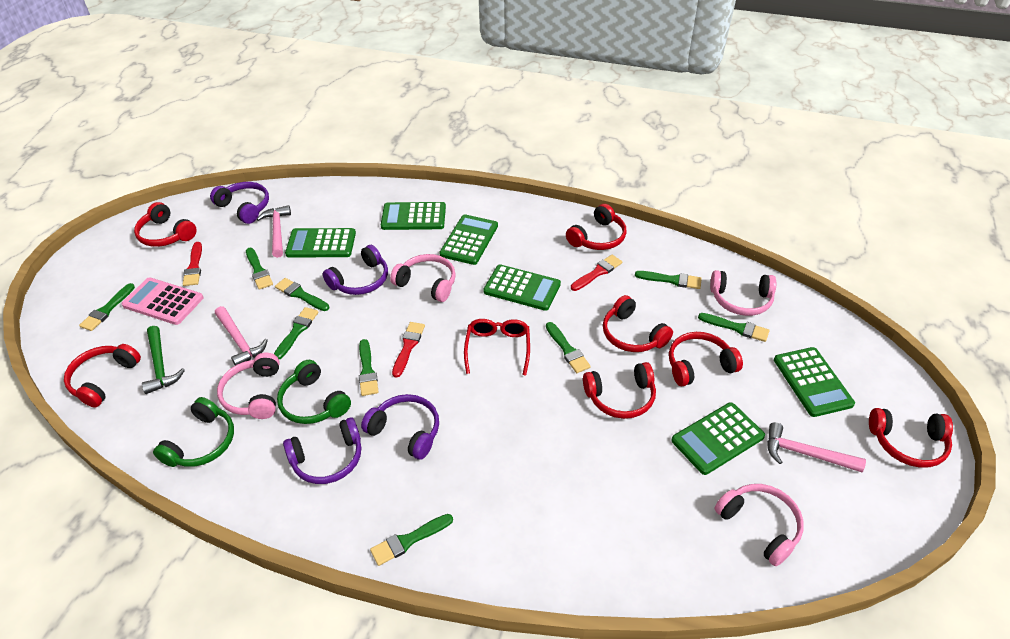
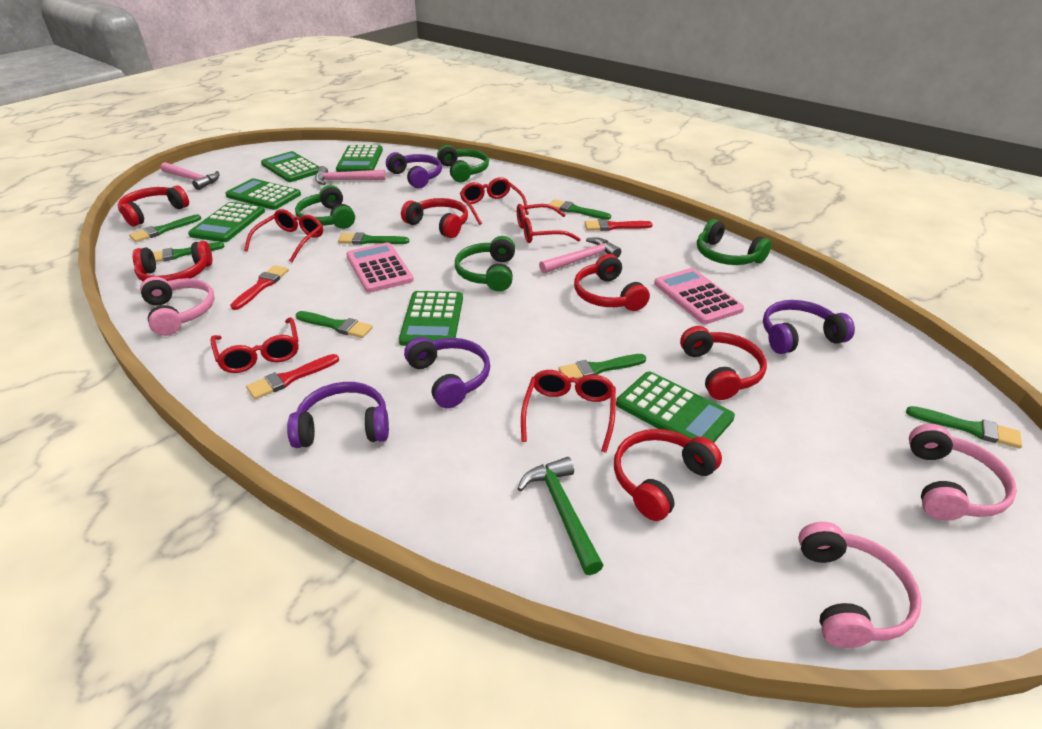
green brush: 9 -> 7
green headphones: 2 -> 4
pink calculator: 1 -> 2
pink headphones: 4 -> 3
red glasses: 1 -> 5
red headphones: 7 -> 6

